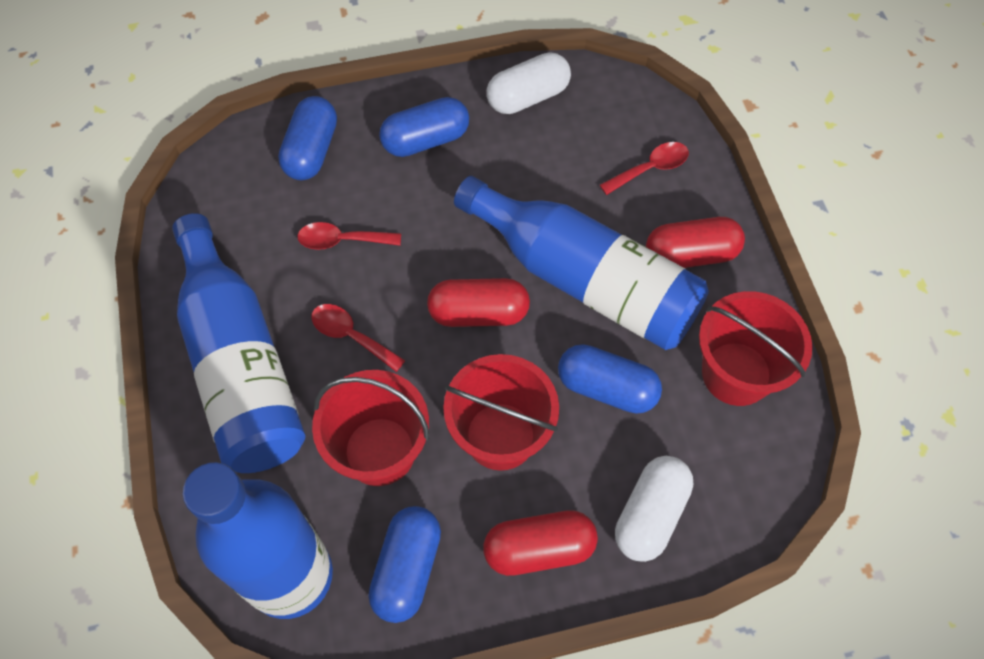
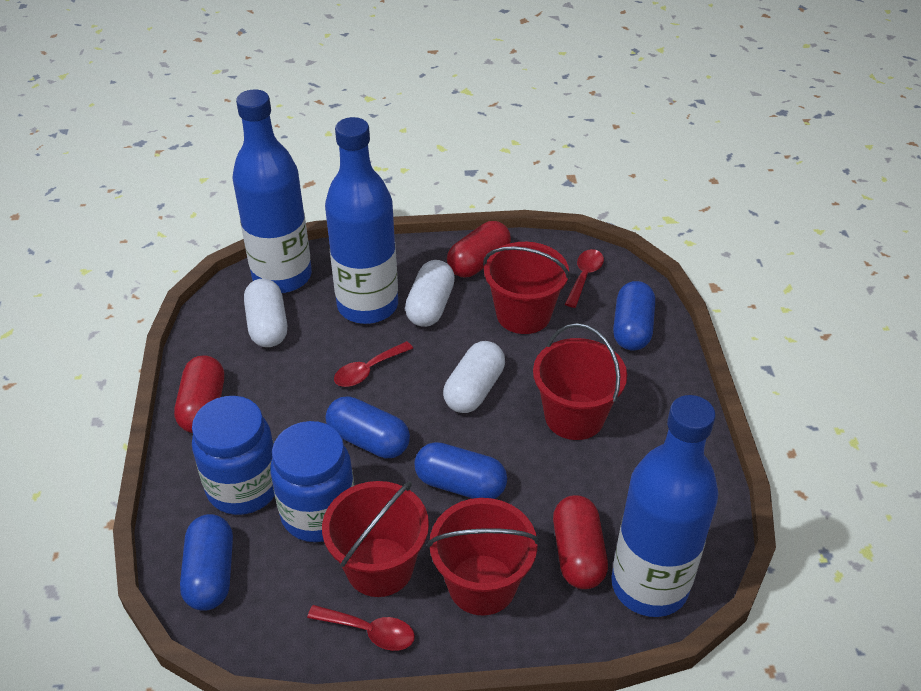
blue jar: 0 -> 2
red bucket: 3 -> 4
white capsule: 2 -> 3

